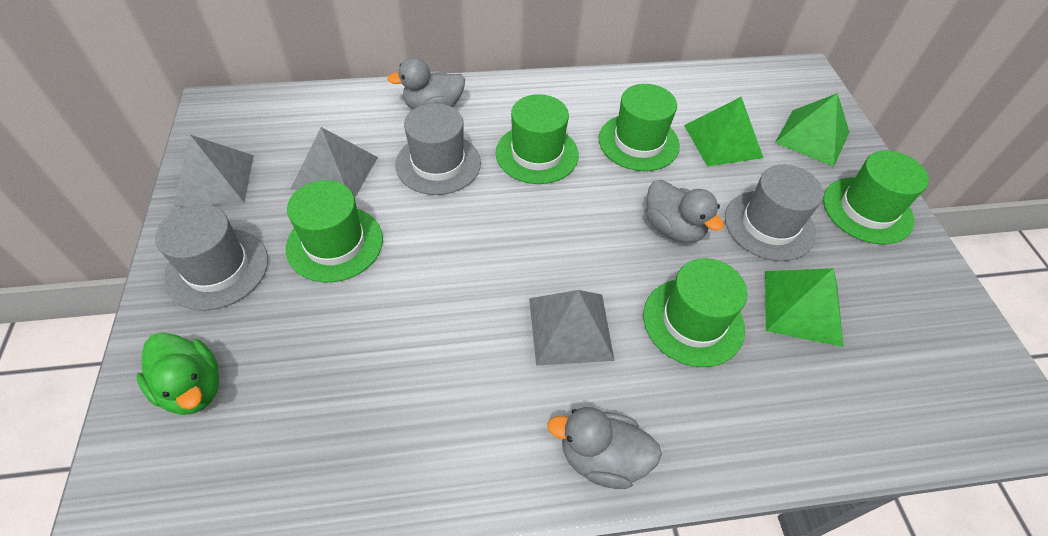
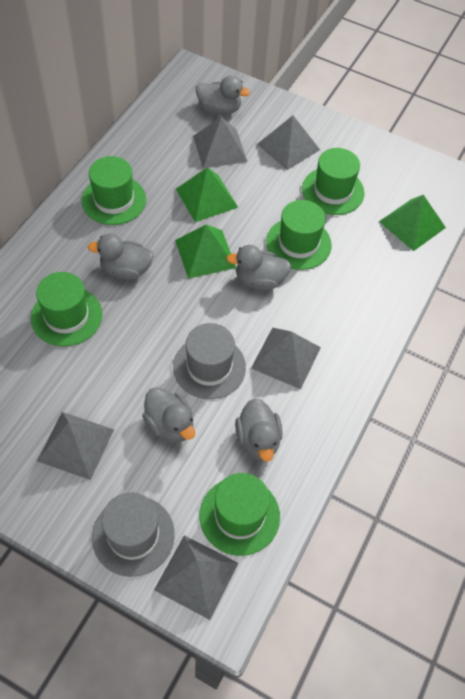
green duck: 1 -> 0
grey duck: 3 -> 5
grey hat: 3 -> 2
grey pyramid: 3 -> 5

